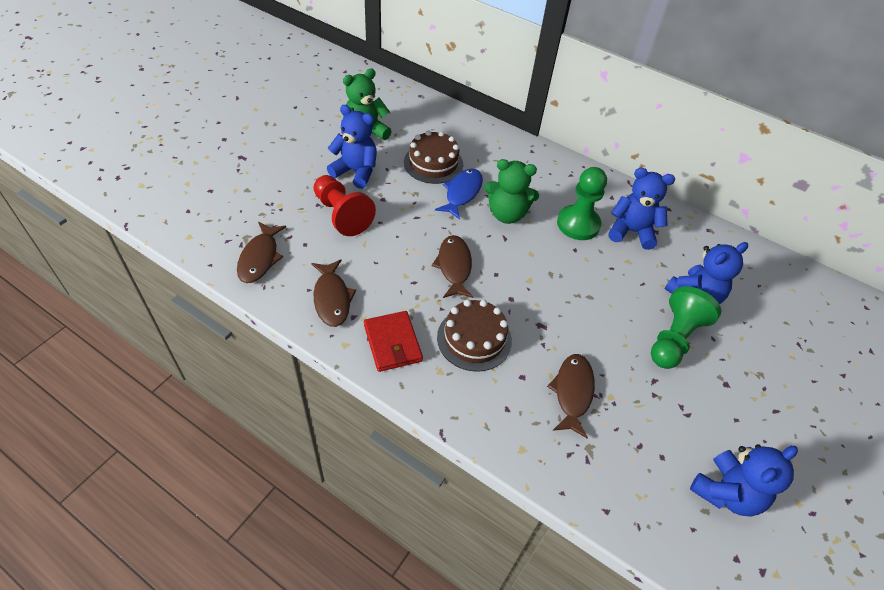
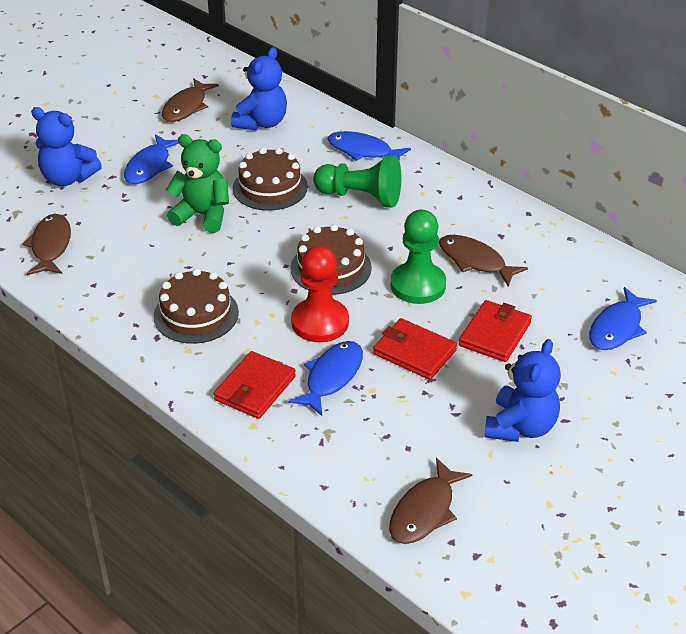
blue fish: 1 -> 4
blue teddy bear: 4 -> 3
brown cake: 2 -> 3
green teddy bear: 2 -> 1
red wallet: 1 -> 3

